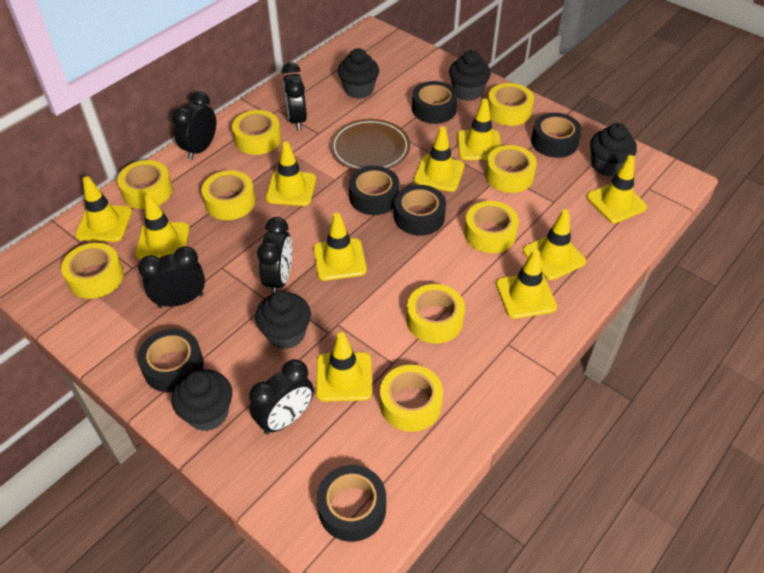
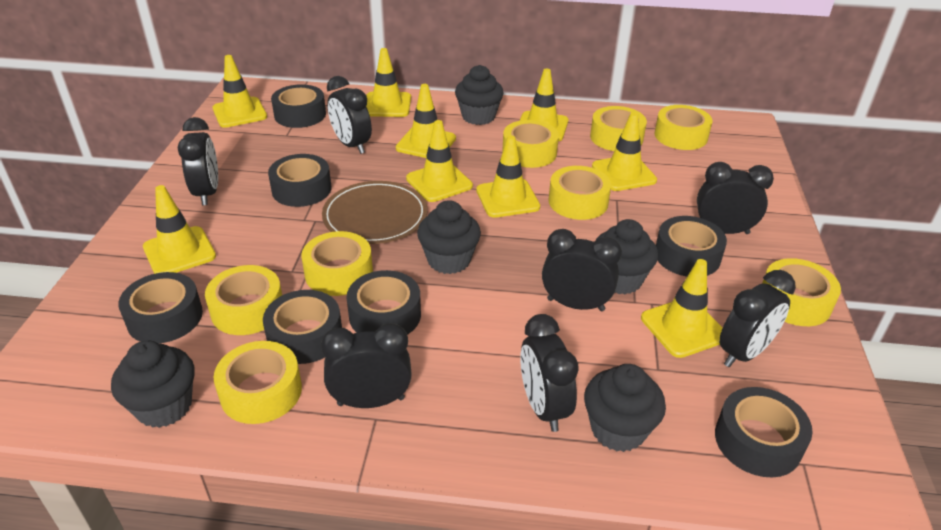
black clock: 5 -> 7
black tape: 6 -> 7
yellow tape: 9 -> 8
yellow traffic cone: 10 -> 9

